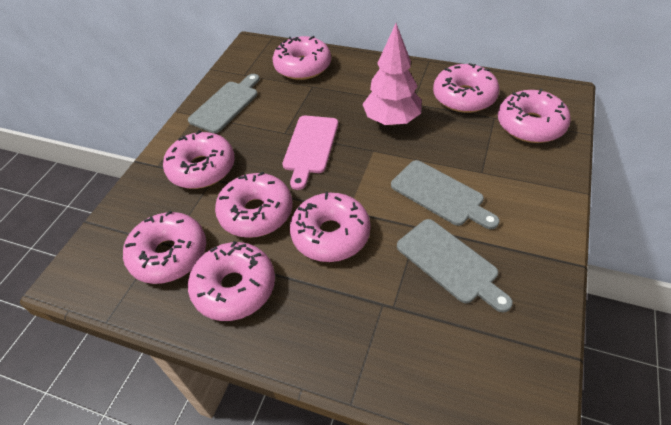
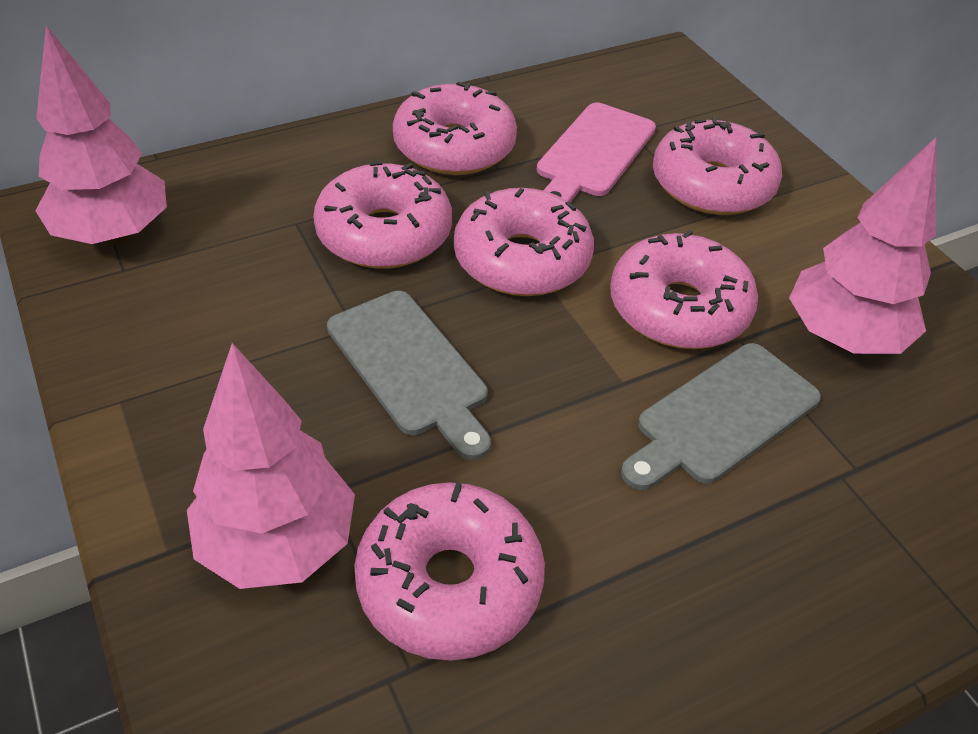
grey cutting board: 3 -> 2
pink donut: 8 -> 6
pink tree: 1 -> 3

